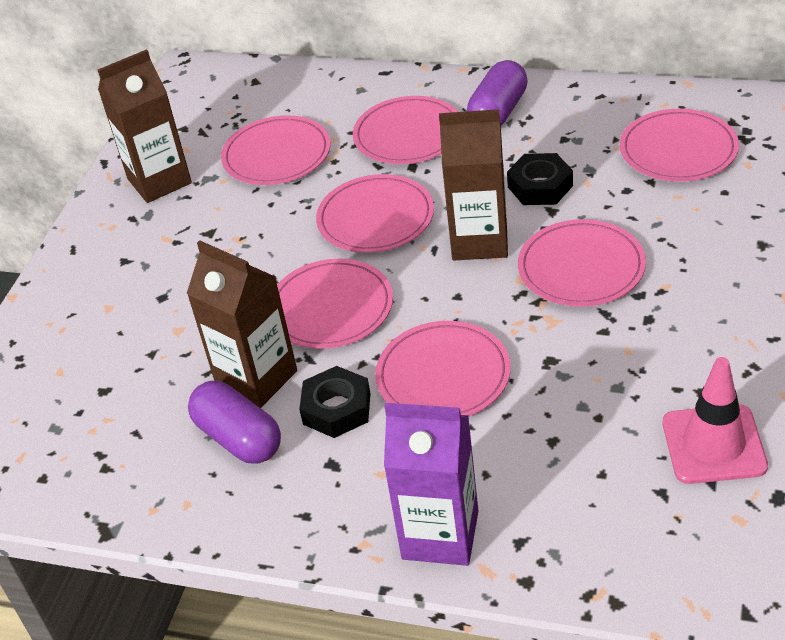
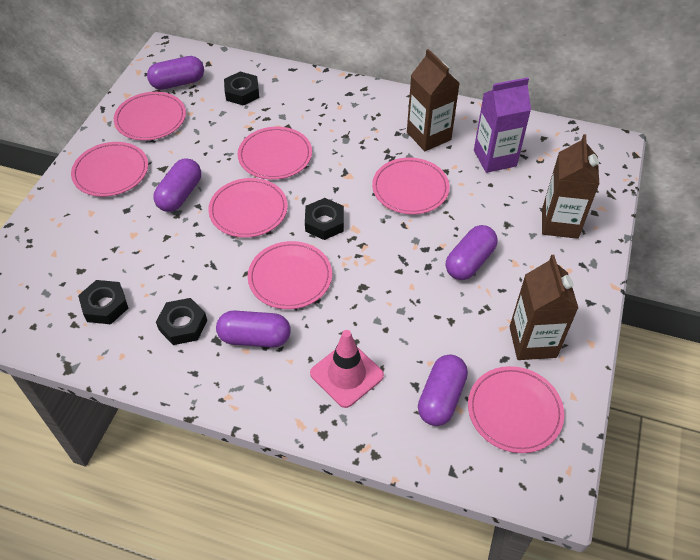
black nut: 2 -> 4
purple capsule: 2 -> 5

